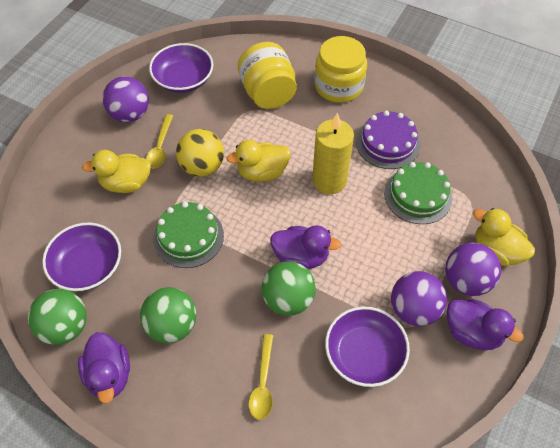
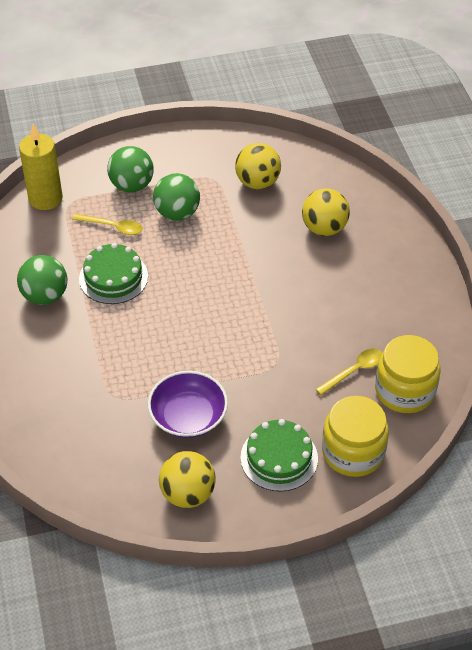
purple ball: 3 -> 0
purple bowl: 3 -> 1
purple cake: 1 -> 0
purple duck: 3 -> 0
yellow ball: 1 -> 3
yellow duck: 3 -> 0

